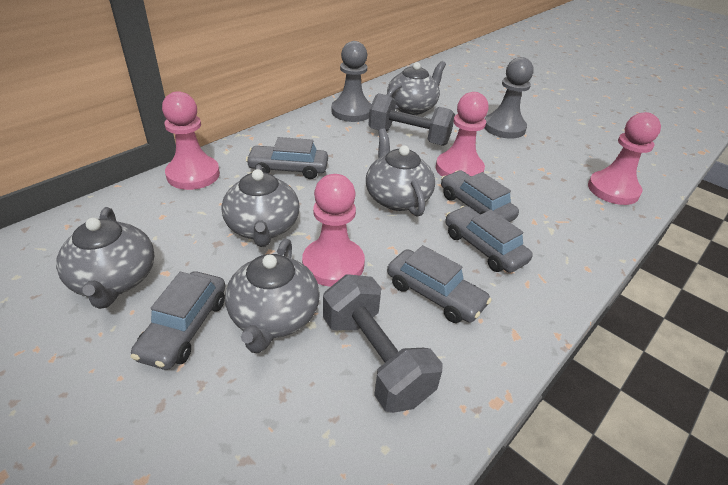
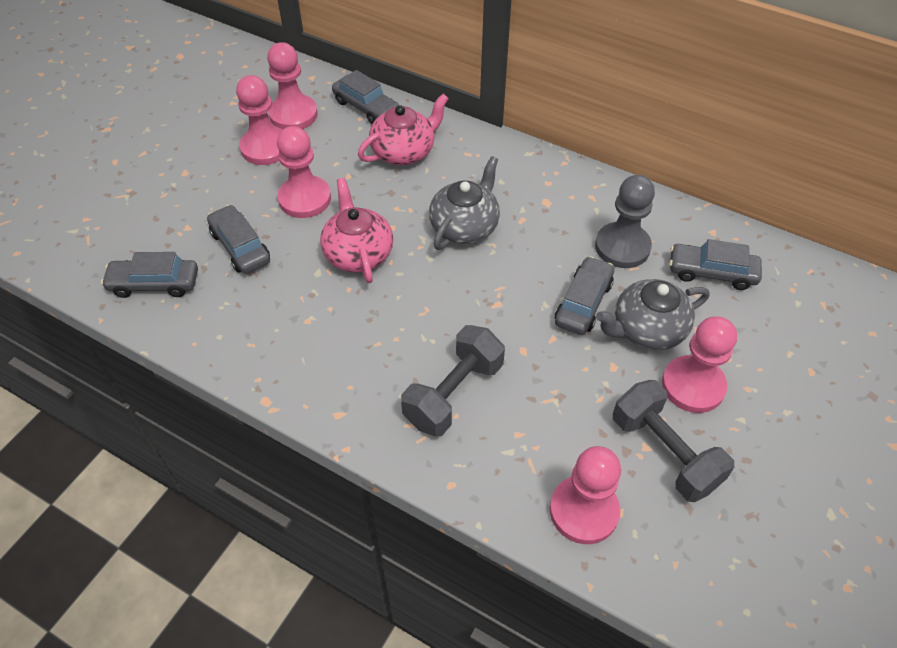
grey pawn: 2 -> 1
grey teapot: 5 -> 2
pink pawn: 4 -> 5
pink teapot: 0 -> 2

